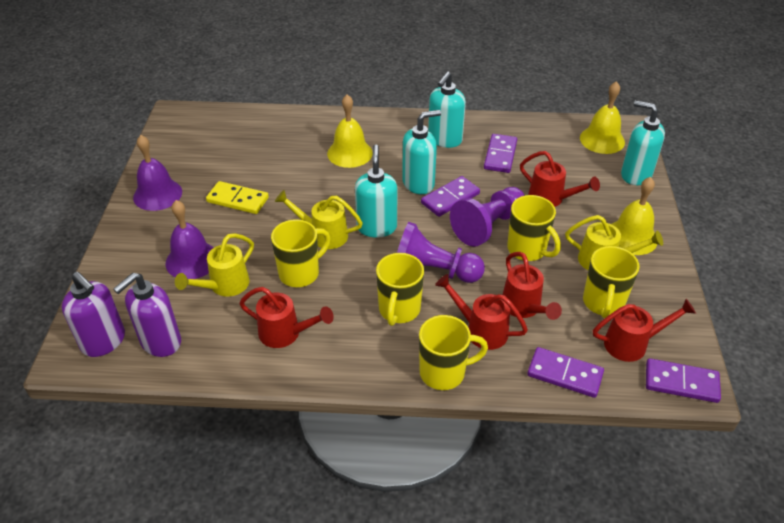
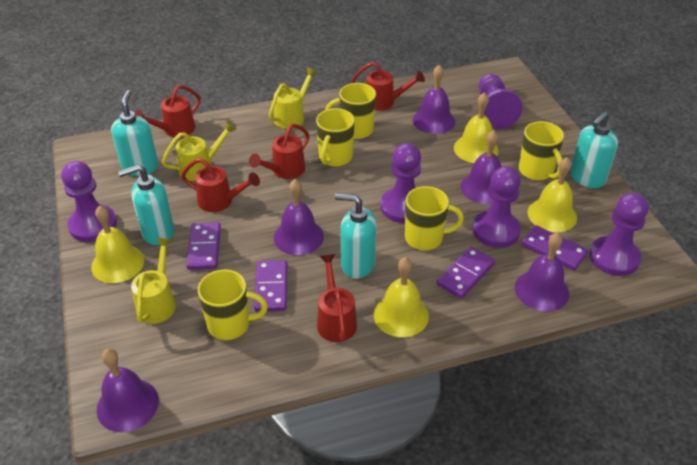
purple bell: 2 -> 5
purple pawn: 2 -> 5
purple soap dispenser: 2 -> 0
yellow bell: 3 -> 4
yellow domino: 1 -> 0

